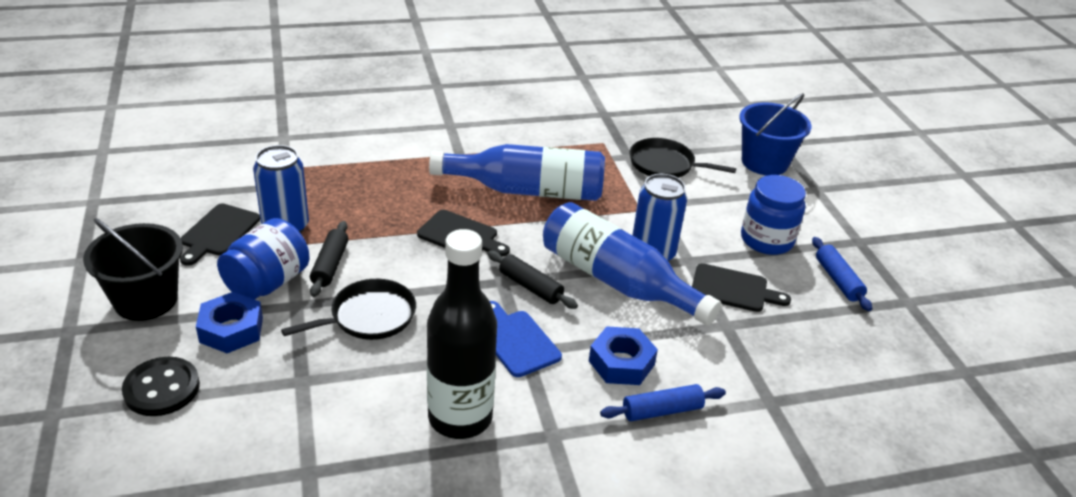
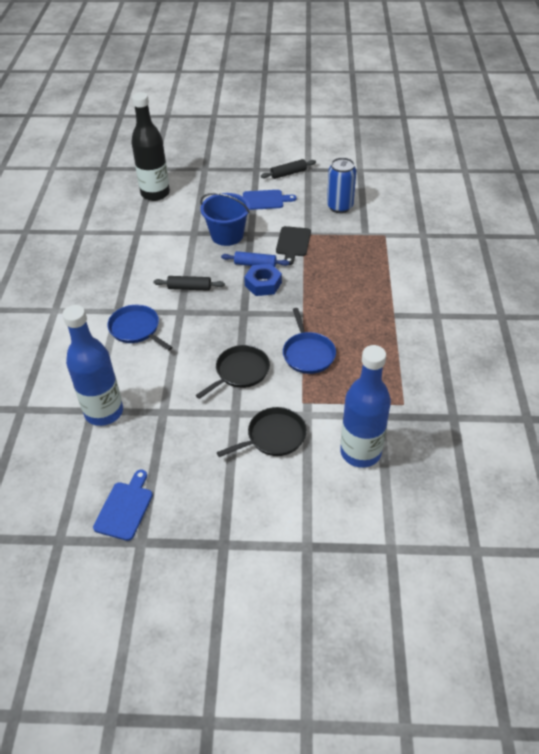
black bucket: 1 -> 0
black button: 1 -> 0
black cutting board: 3 -> 1
blue can: 2 -> 1
blue cutting board: 1 -> 2
blue jar: 2 -> 0
blue nut: 2 -> 1
blue pan: 0 -> 2
blue rolling pin: 2 -> 1

